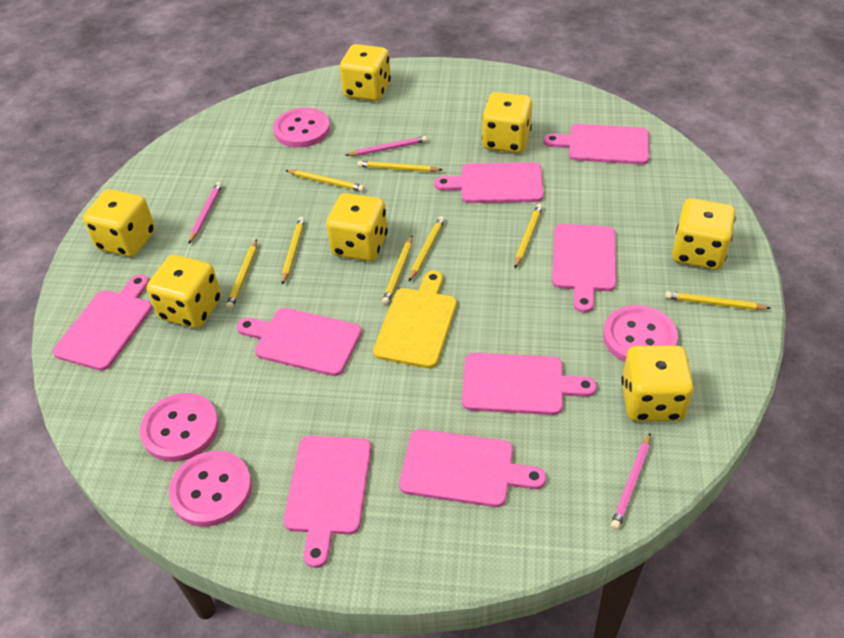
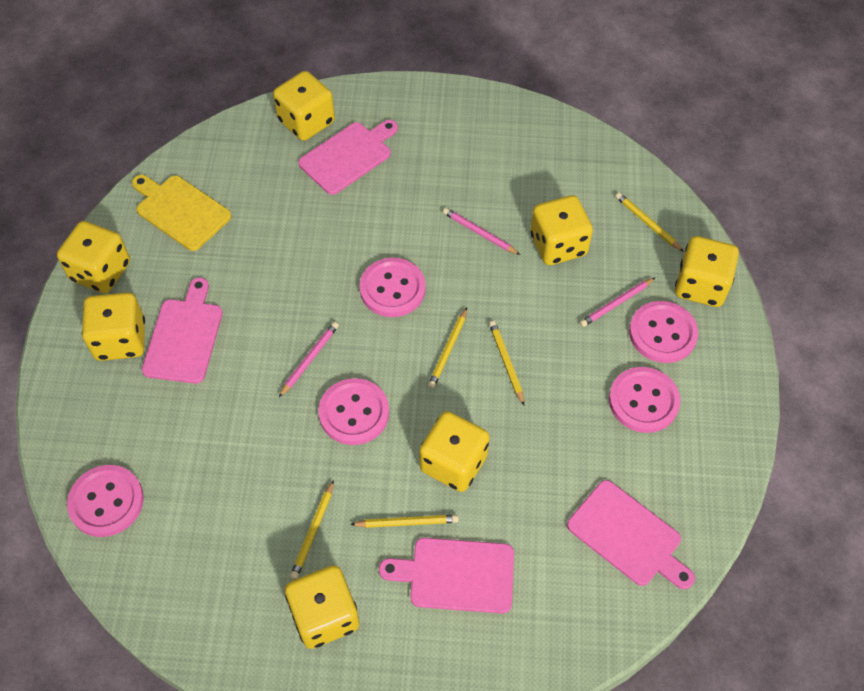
pink button: 4 -> 5
pink cutting board: 8 -> 4
yellow pencil: 8 -> 5

